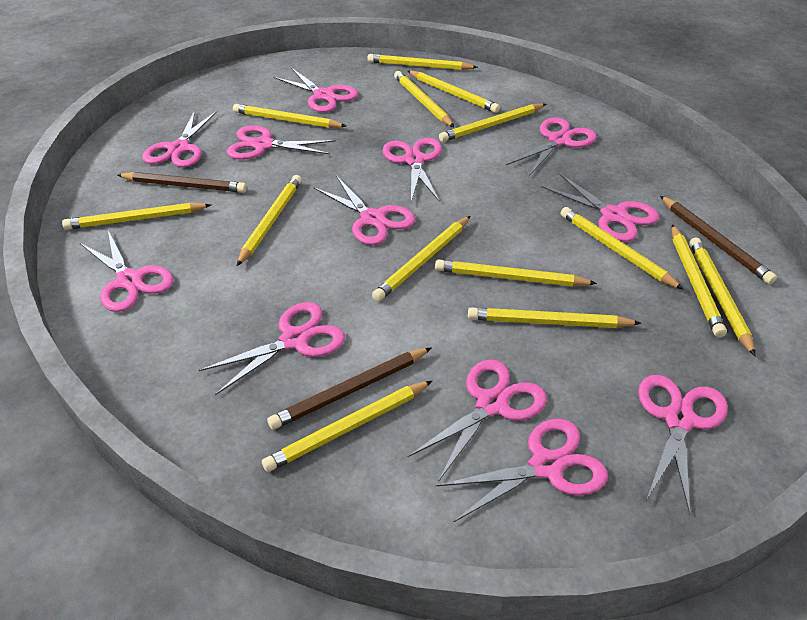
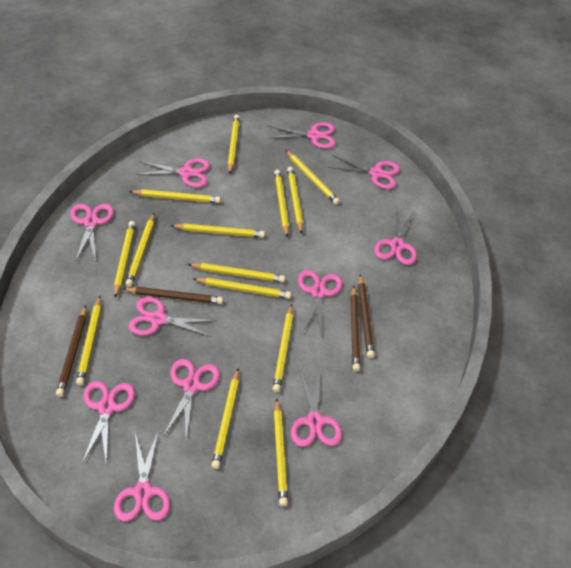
brown pencil: 3 -> 4
pink scissors: 12 -> 11

